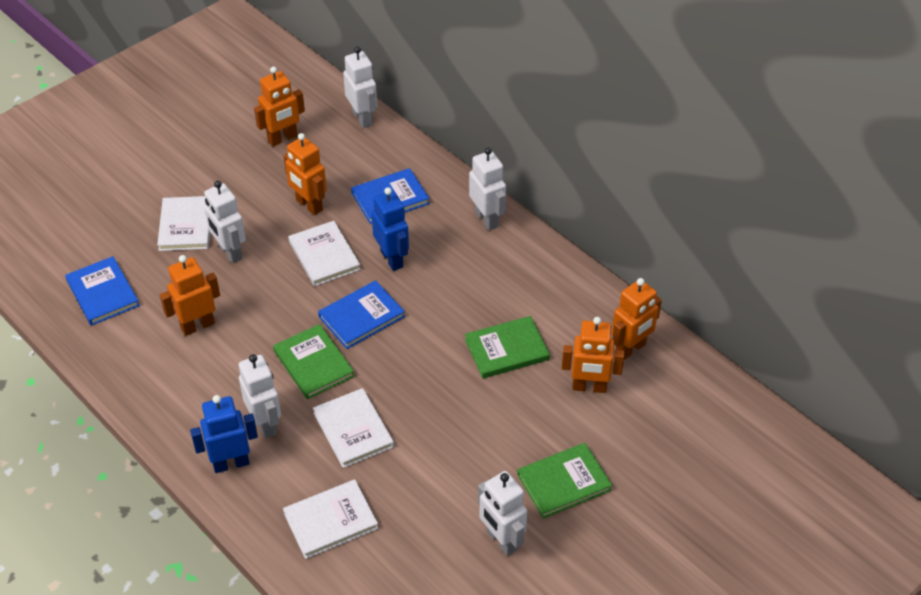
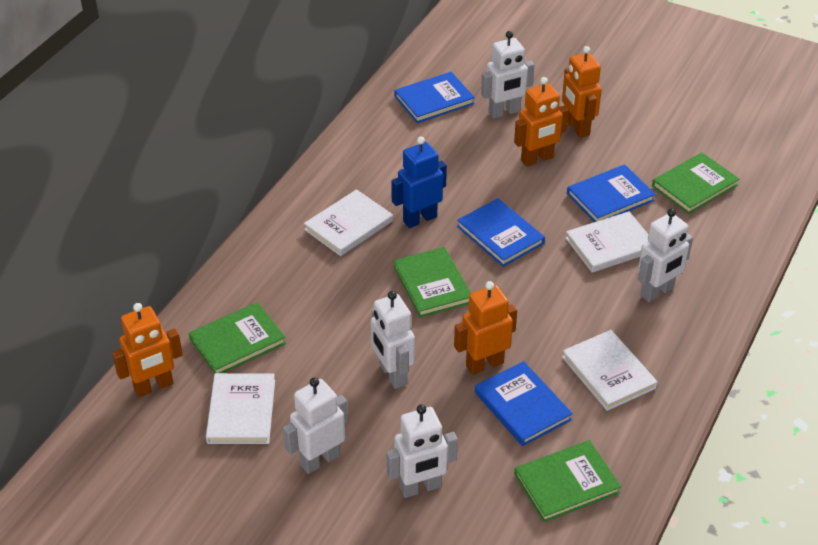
blue book: 3 -> 4
blue robot: 2 -> 1
green book: 3 -> 4
orange robot: 5 -> 4

